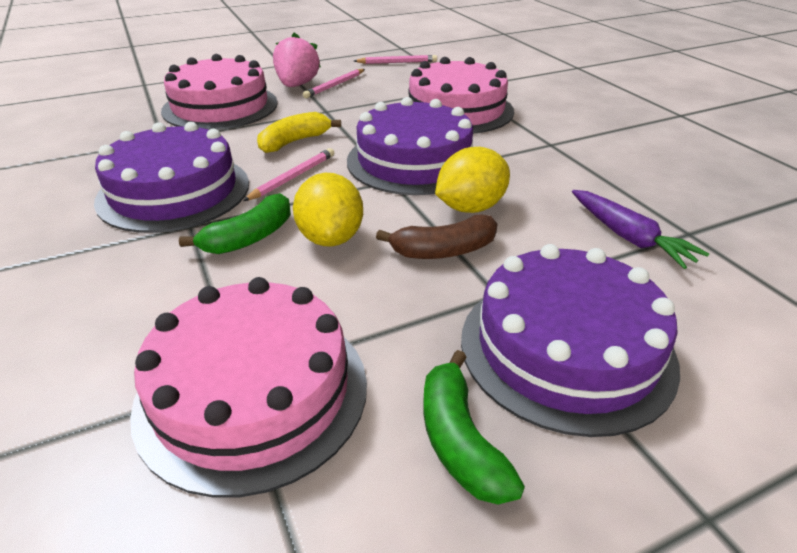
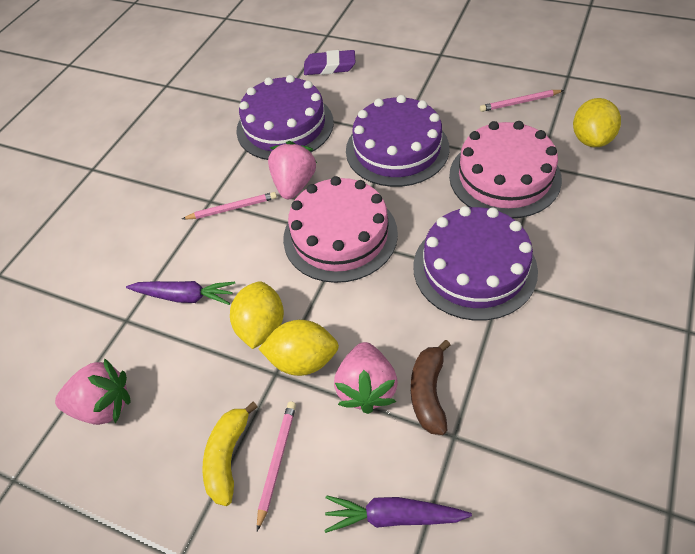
green banana: 2 -> 0
pink cake: 3 -> 2
pink strawberry: 1 -> 3
purple carrot: 1 -> 2
purple eraser: 0 -> 1
yellow lemon: 2 -> 3

